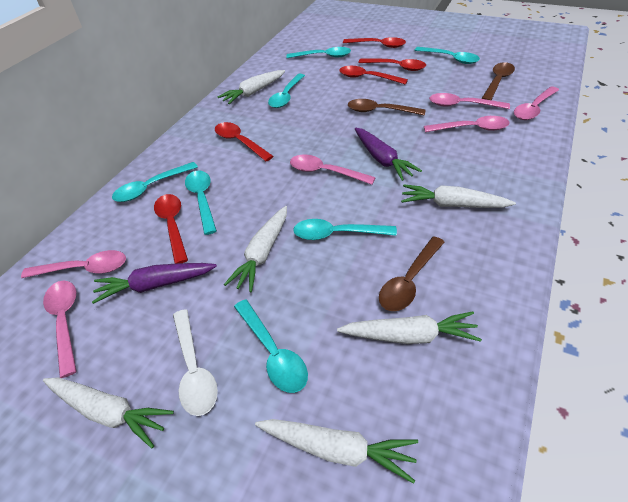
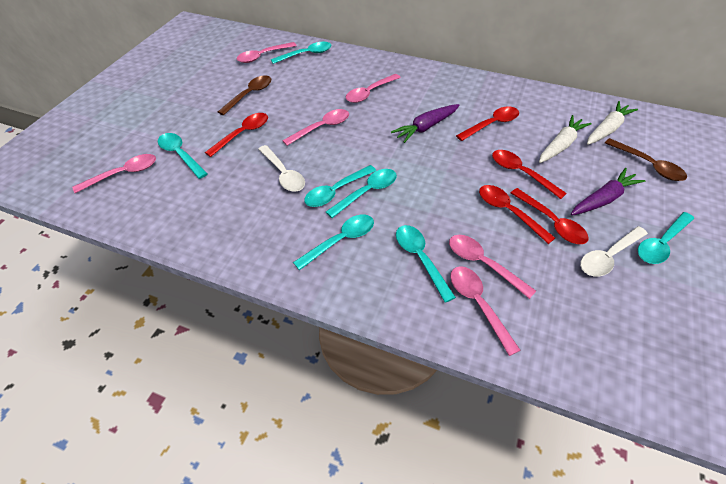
brown spoon: 3 -> 2
white carrot: 6 -> 2
white spoon: 1 -> 2

